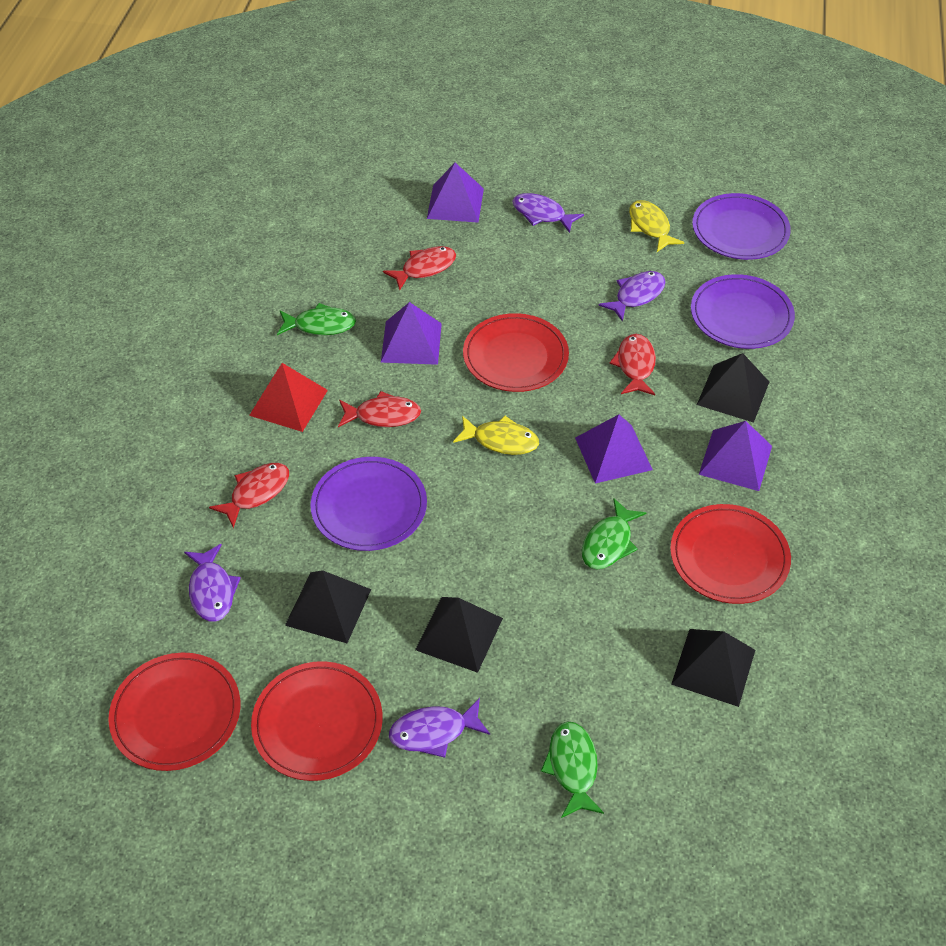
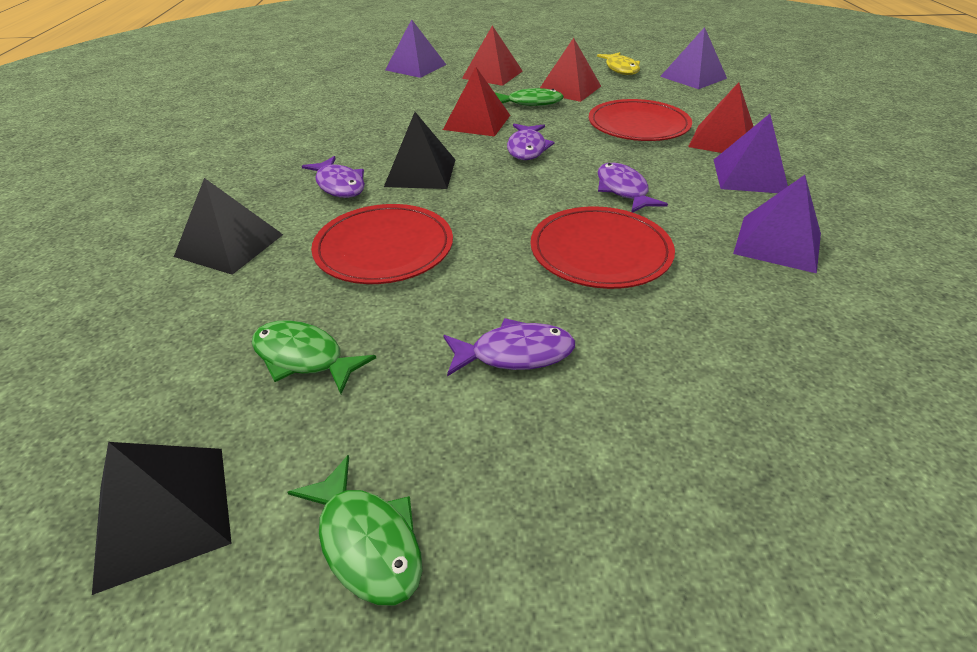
black pyramid: 4 -> 3
purple plate: 3 -> 0
red fish: 4 -> 0
red plate: 4 -> 3
red pyramid: 1 -> 4
yellow fish: 2 -> 1

